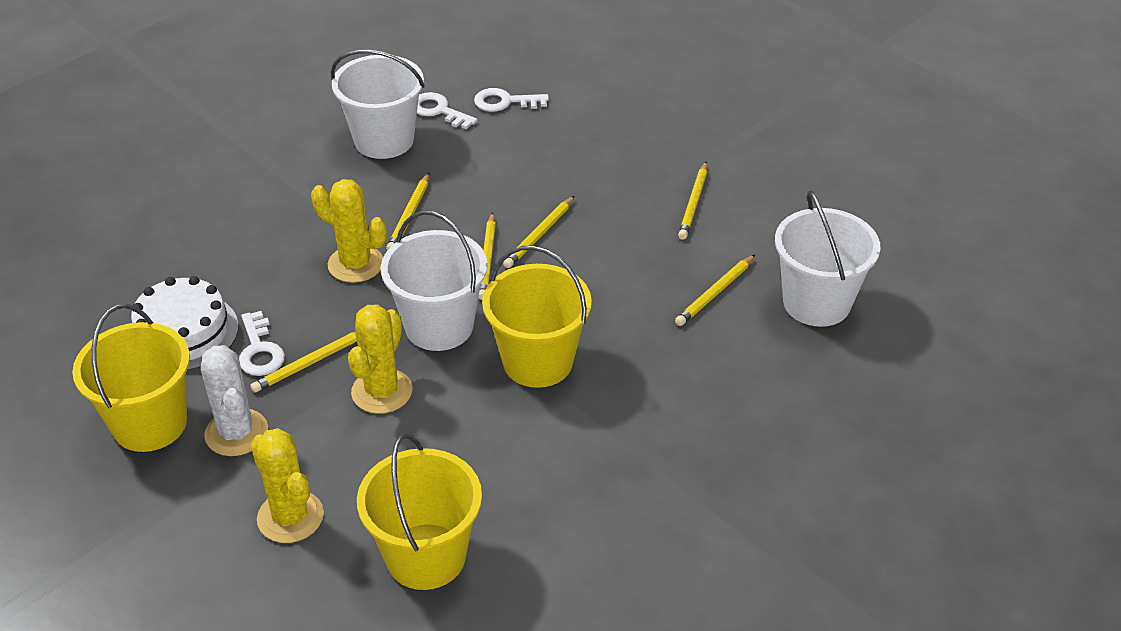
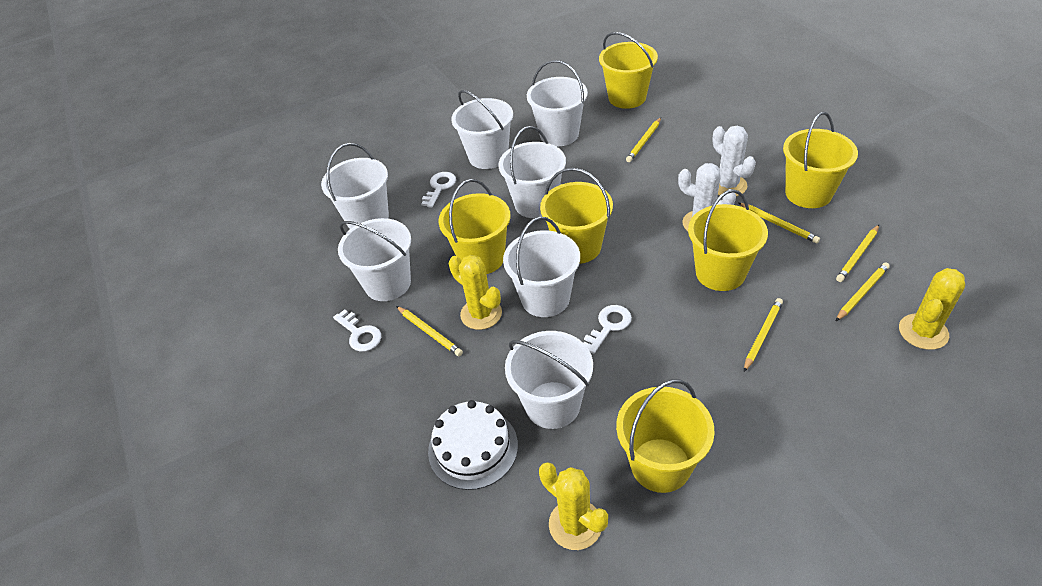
white bucket: 3 -> 7
white cactus: 1 -> 2
yellow bucket: 3 -> 6

